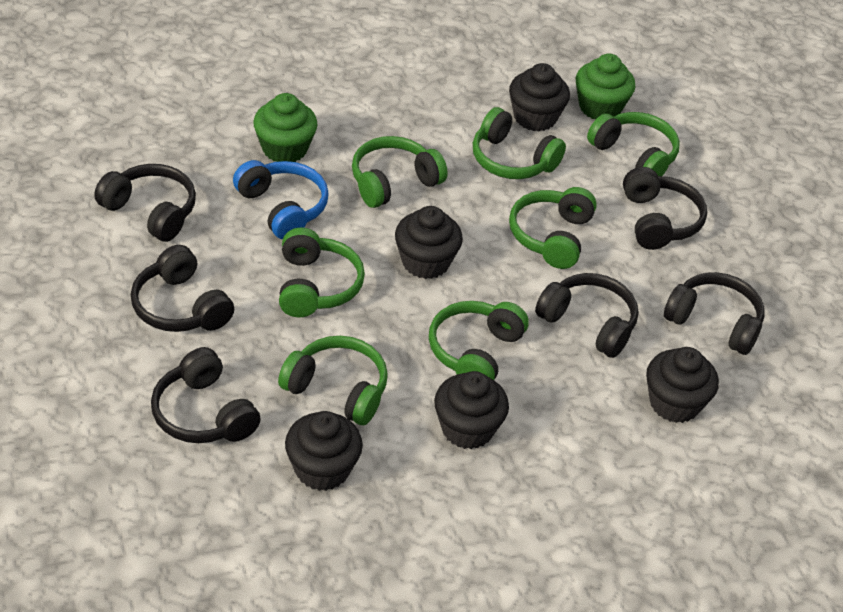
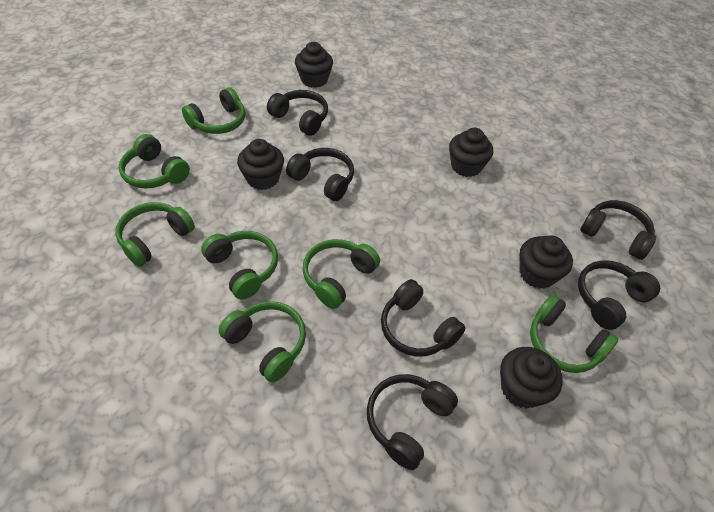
blue headphones: 1 -> 0
green cupcake: 2 -> 0

